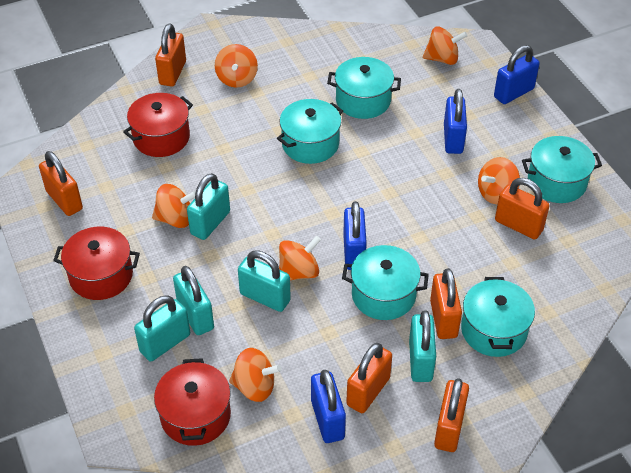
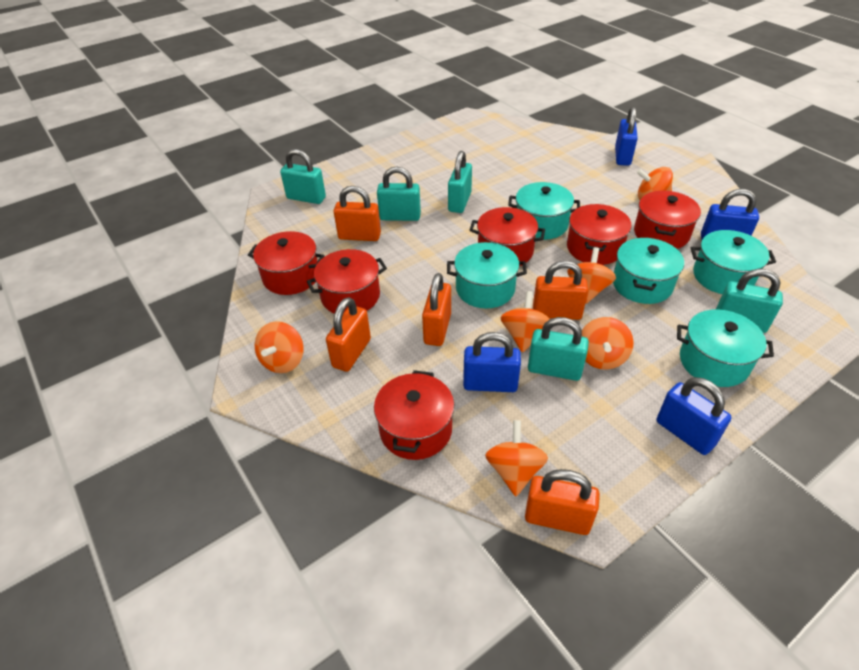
orange padlock: 6 -> 5
red pot: 3 -> 6

